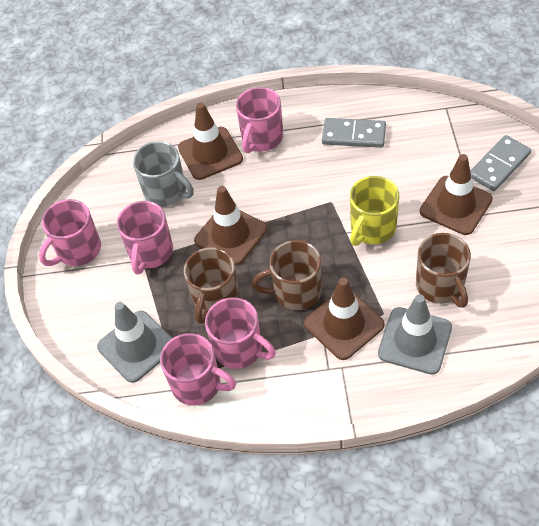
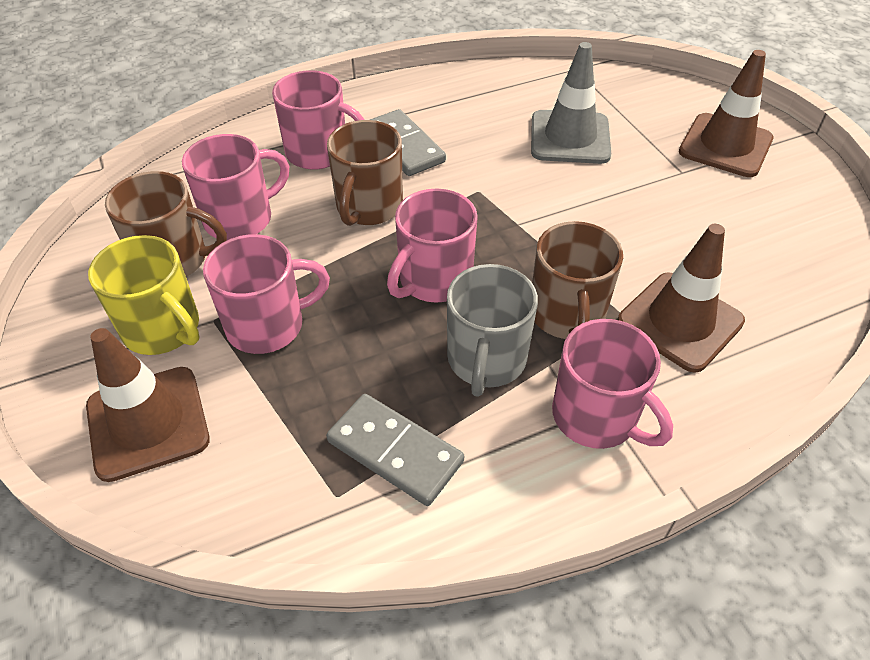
brown traffic cone: 4 -> 3
grey traffic cone: 2 -> 1

